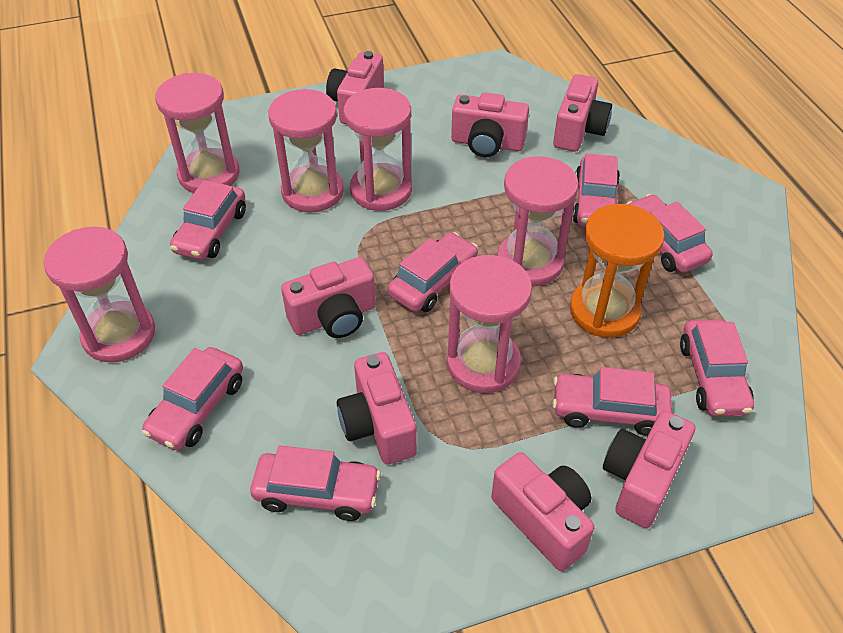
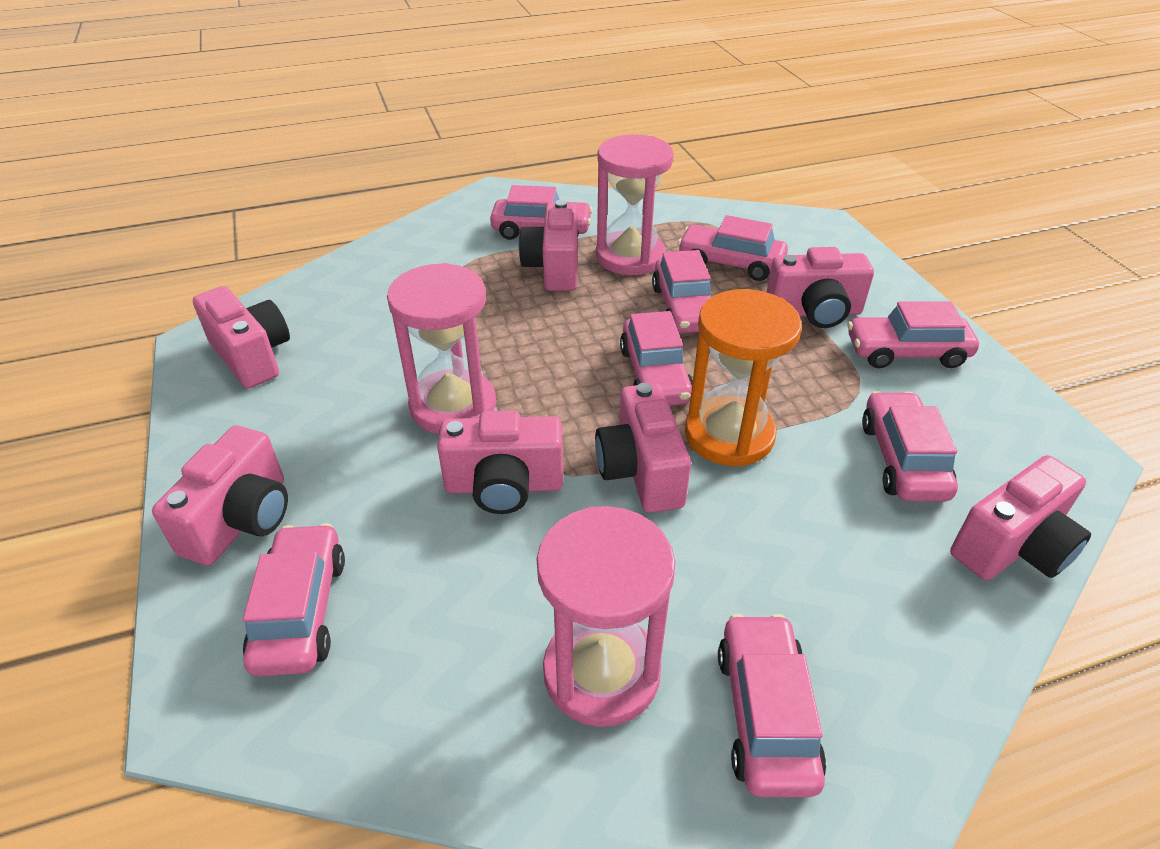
pink hourglass: 6 -> 3

